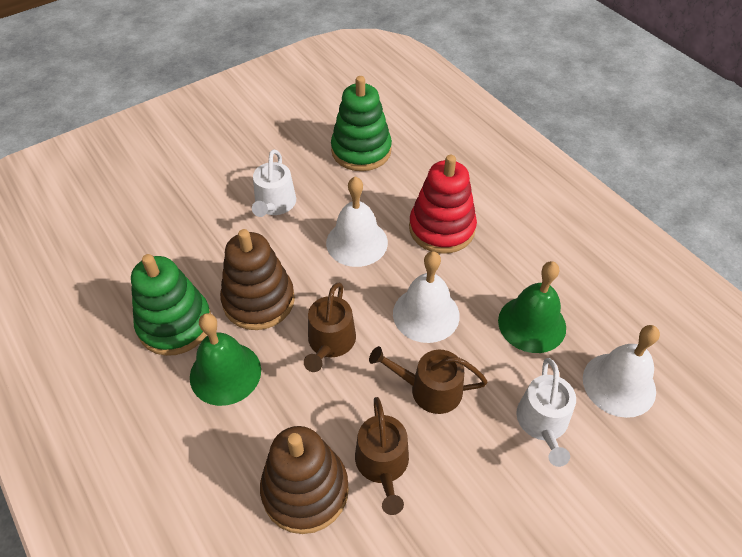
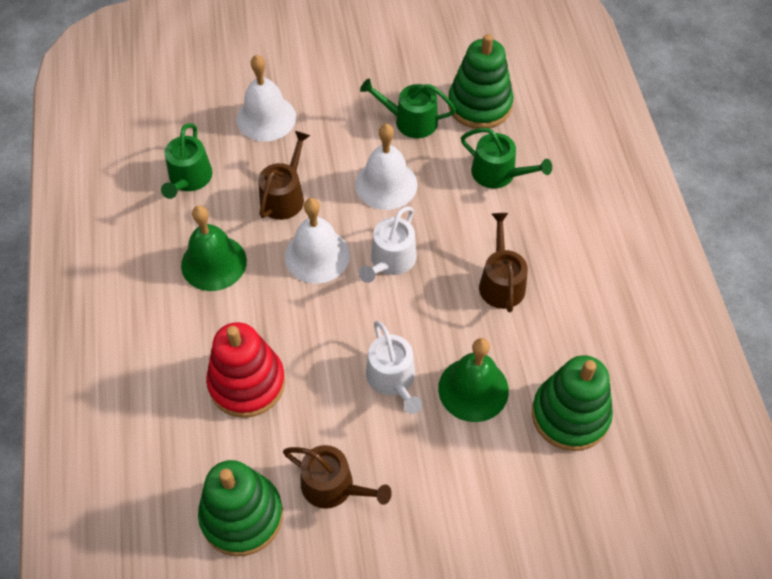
brown stacking toy: 2 -> 0
green stacking toy: 2 -> 3
green watering can: 0 -> 3

